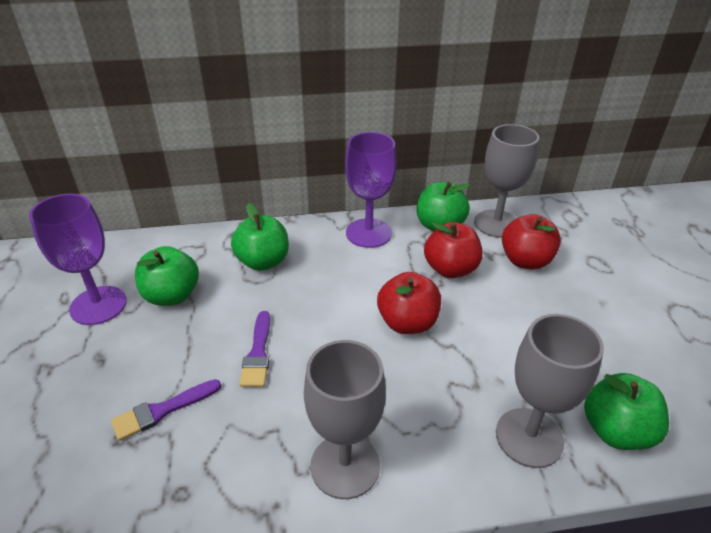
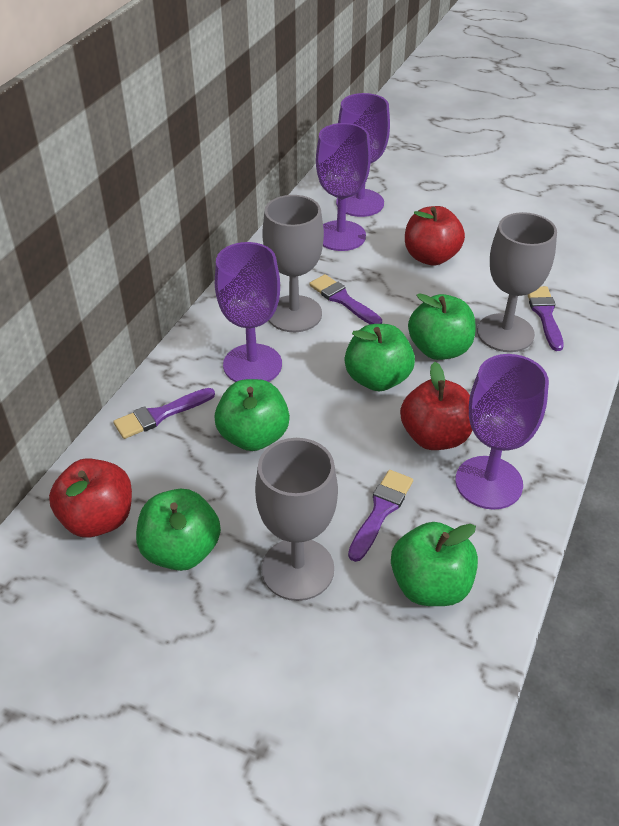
green apple: 4 -> 5
purple brush: 2 -> 4
purple goblet: 2 -> 4

